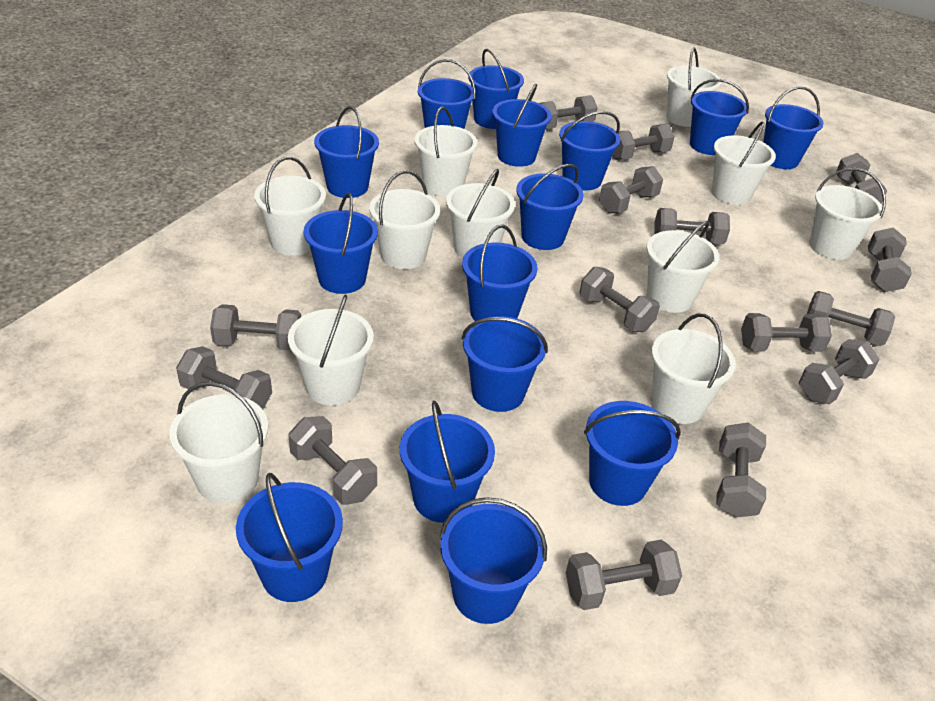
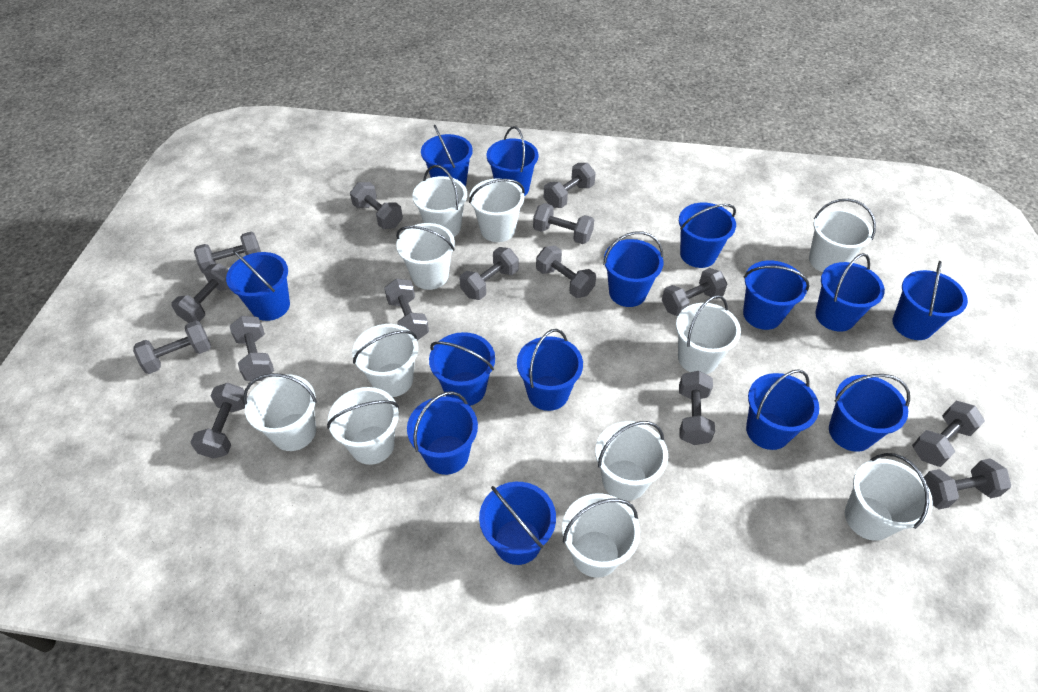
blue bucket: 15 -> 14

